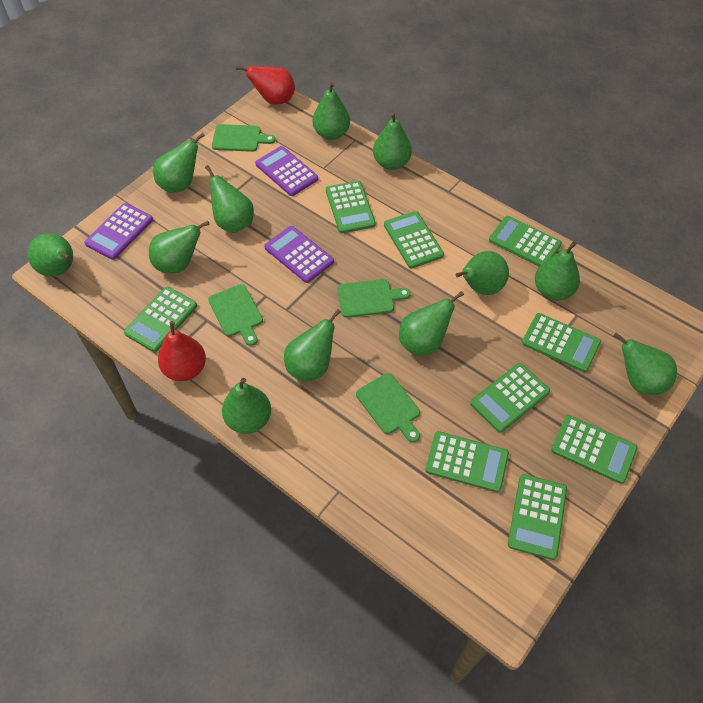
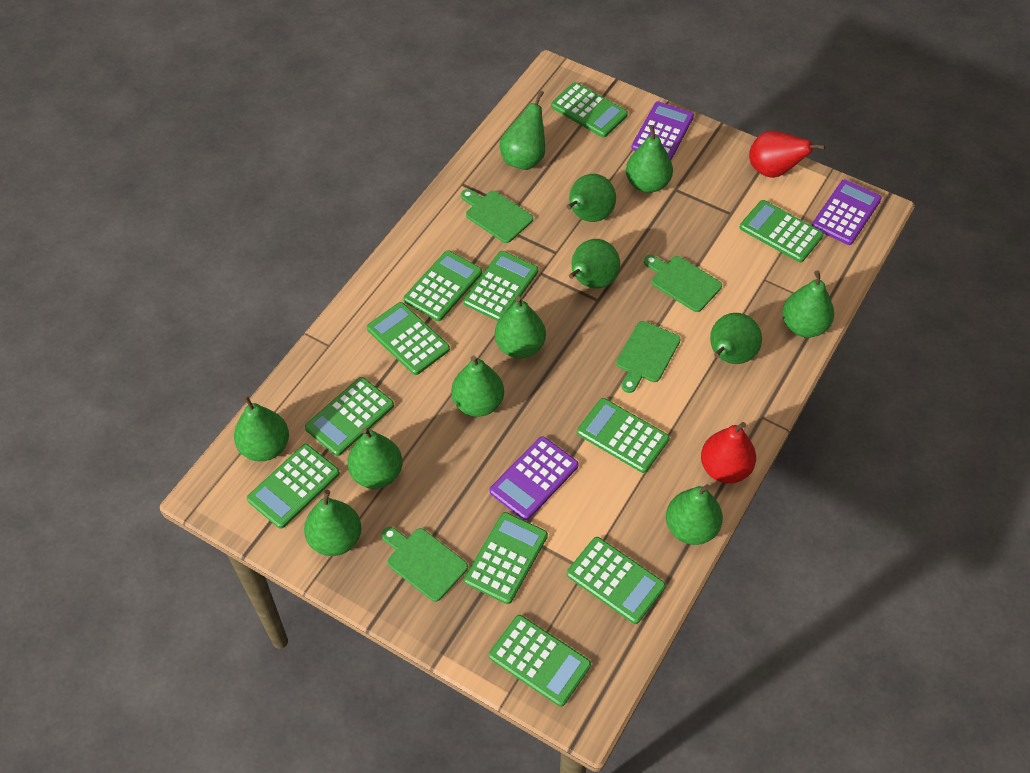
green calculator: 9 -> 11

